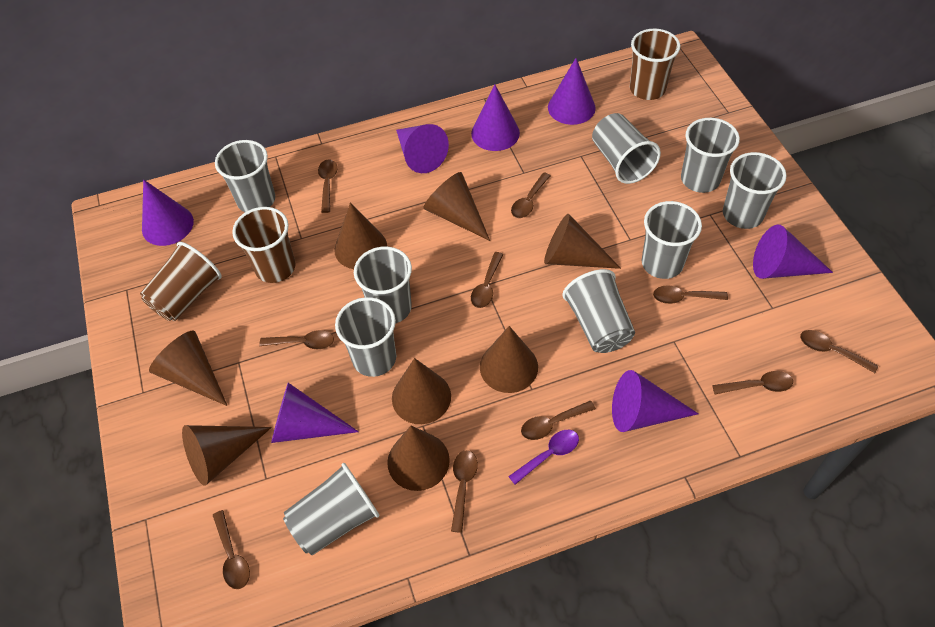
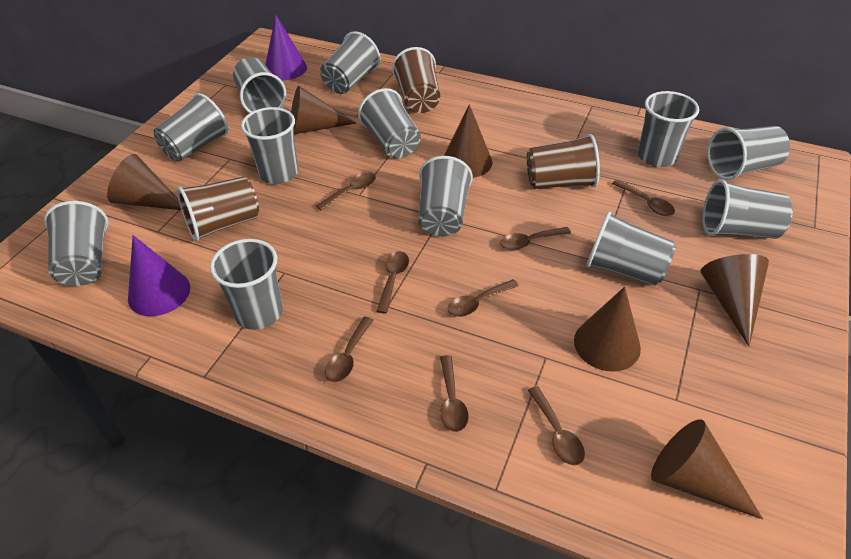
brown cone: 8 -> 6
brown spoon: 10 -> 8
grey cup: 9 -> 12
purple cone: 7 -> 2
purple spoon: 1 -> 0

